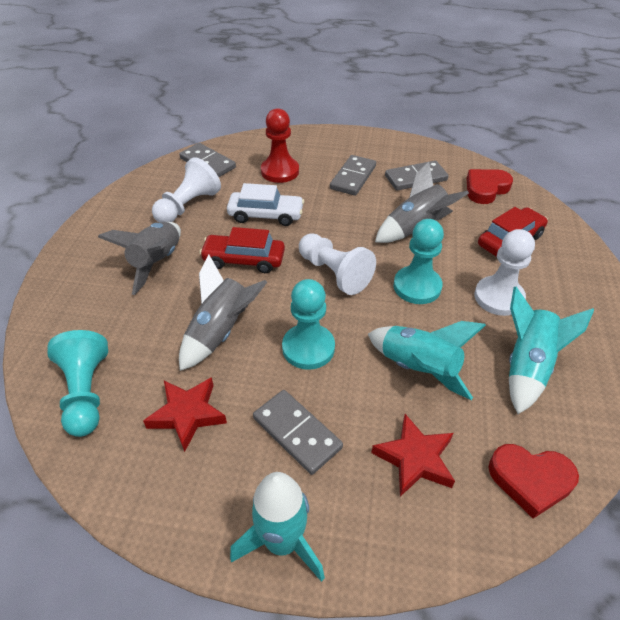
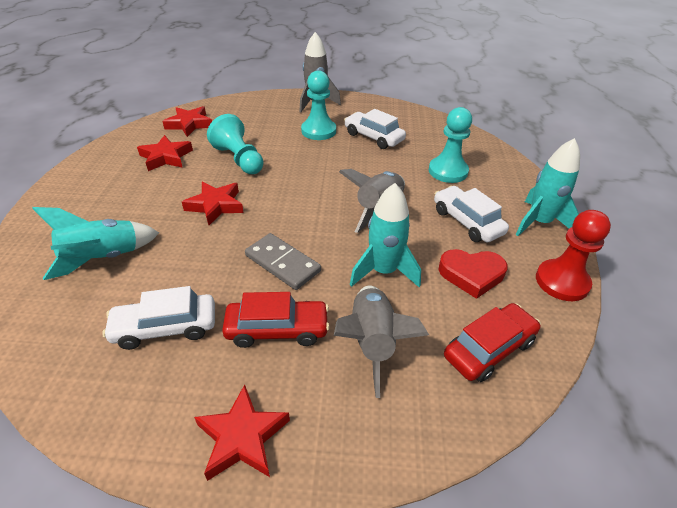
grey domino: 4 -> 1
red heart: 2 -> 1
red star: 2 -> 4
white car: 1 -> 3
white pawn: 3 -> 0

